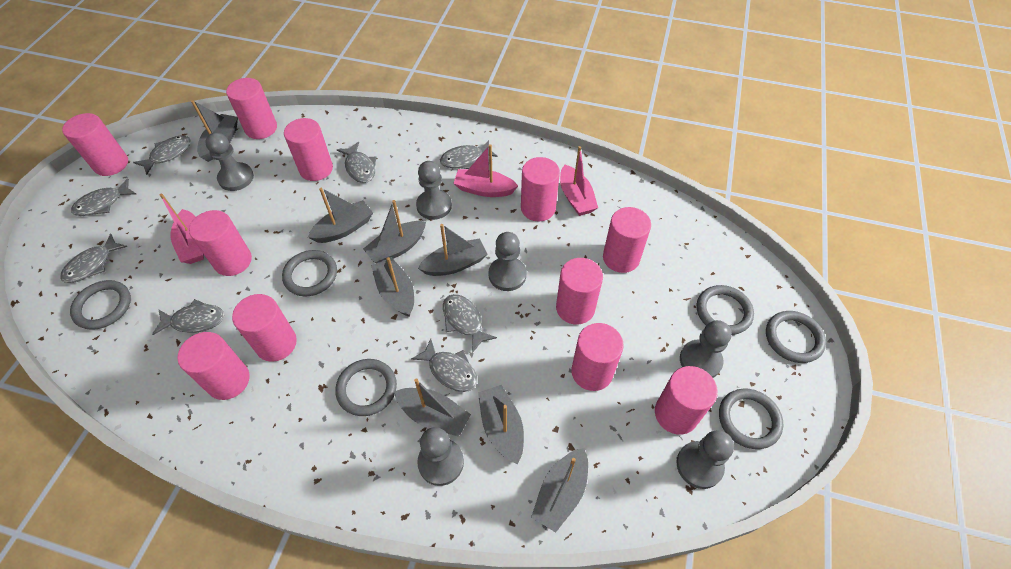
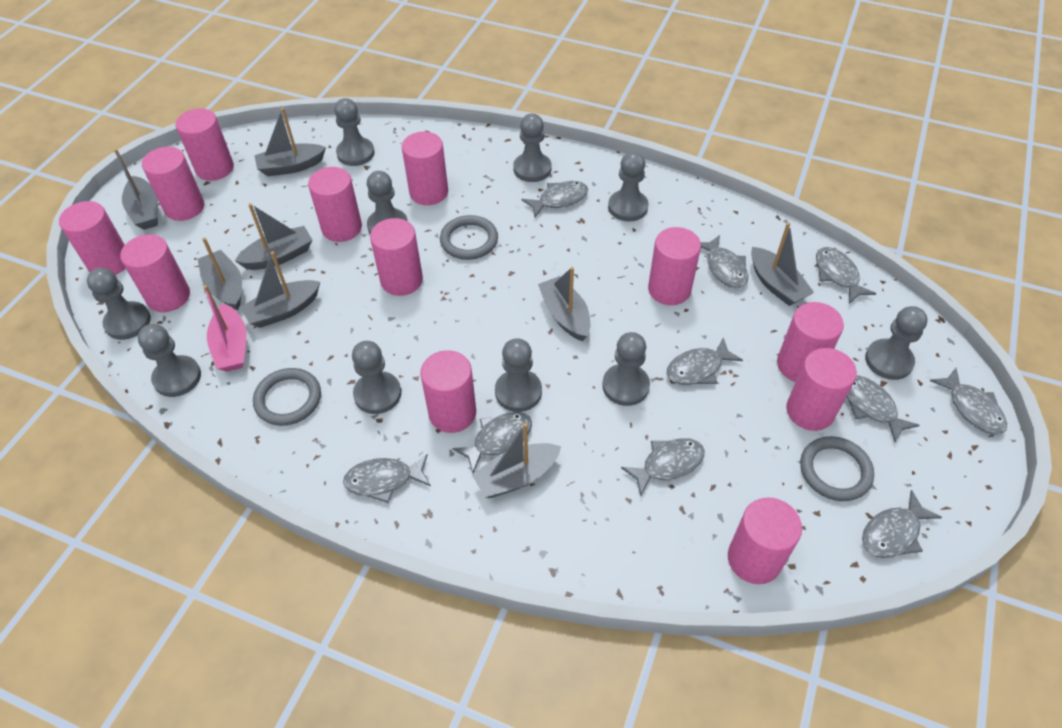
grey fish: 8 -> 10
grey pawn: 6 -> 10
grey ring: 6 -> 3
pink boat: 3 -> 1
pink cylinder: 11 -> 12

